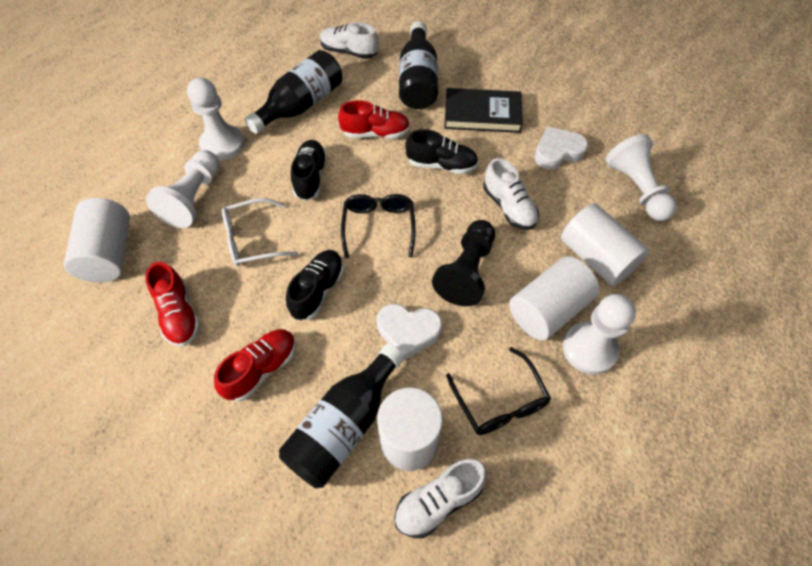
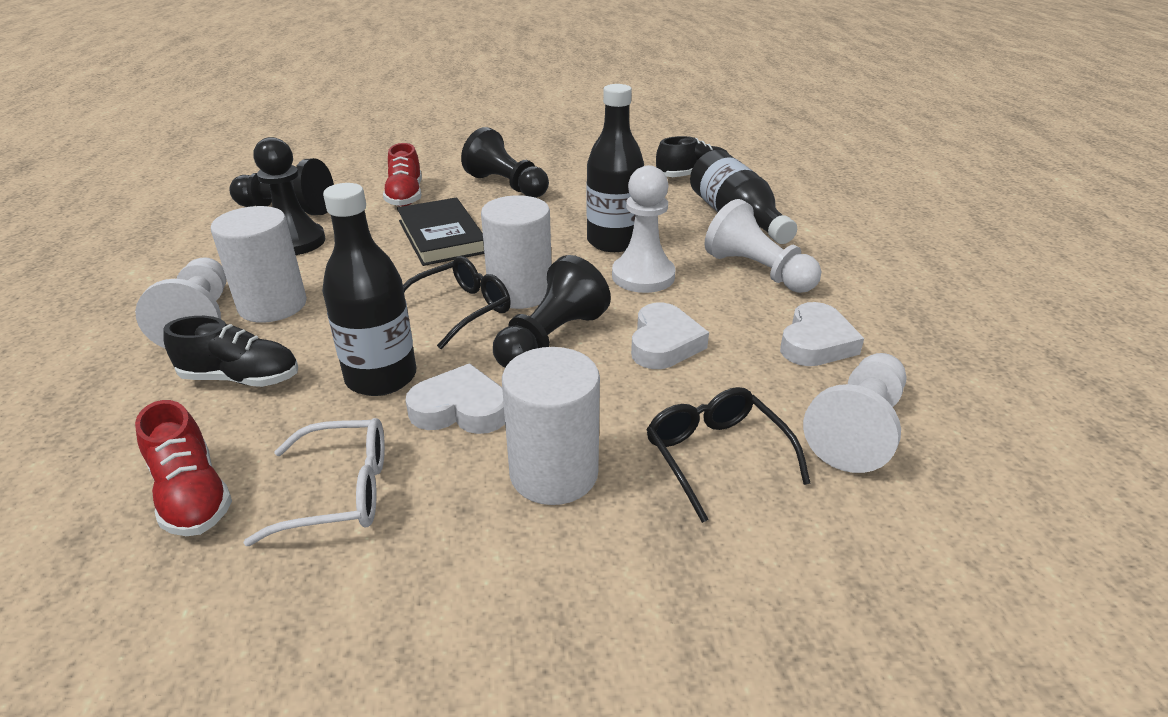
black pawn: 1 -> 4
black shoe: 3 -> 2
red shoe: 3 -> 2
white cylinder: 4 -> 3
white heart: 2 -> 3
white shoe: 3 -> 0

